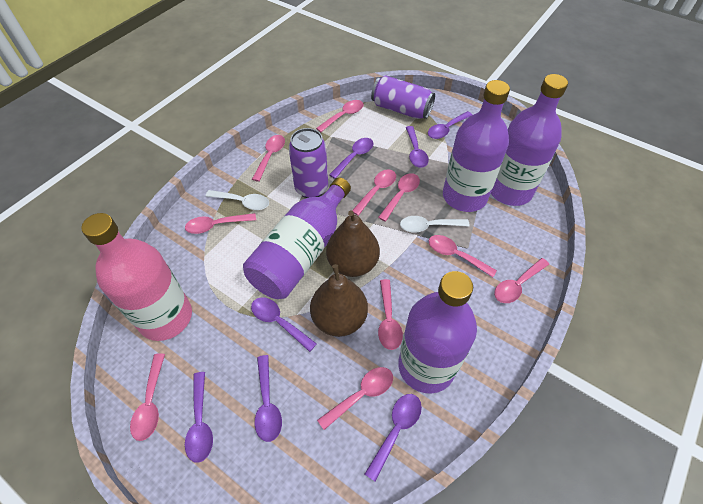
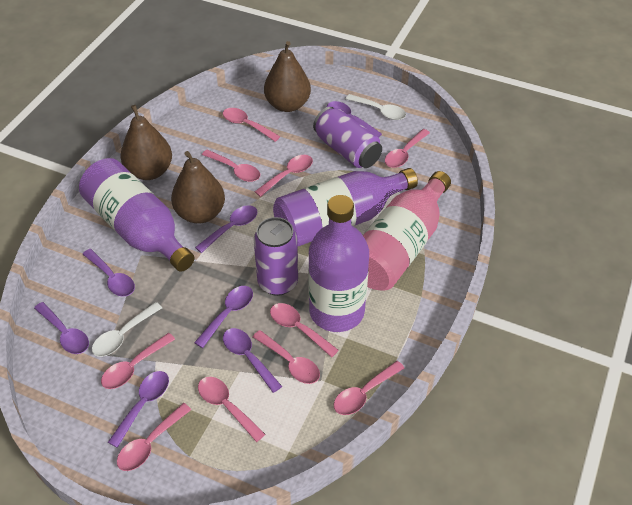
brown pear: 2 -> 3
purple bottle: 4 -> 3

